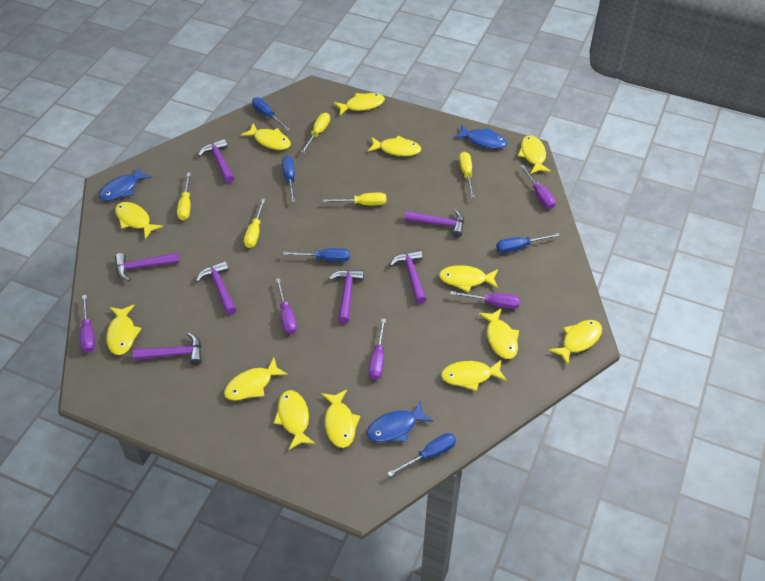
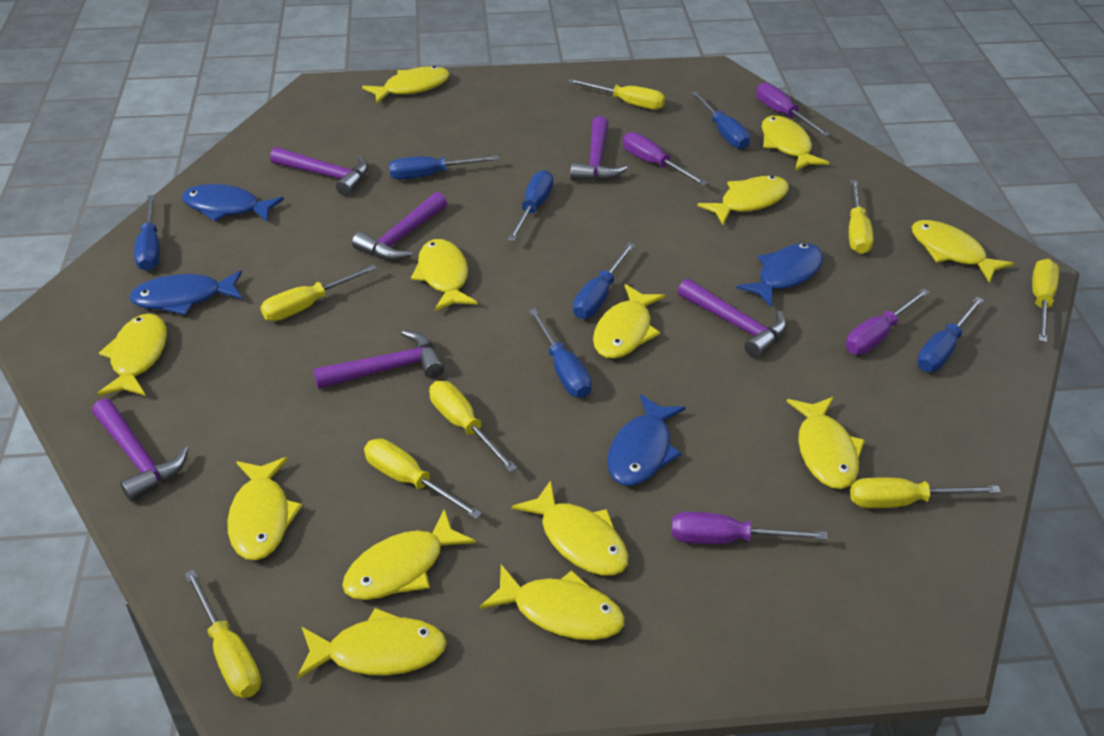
blue fish: 3 -> 4
blue screwdriver: 5 -> 7
purple hammer: 7 -> 6
purple screwdriver: 5 -> 4
yellow screwdriver: 5 -> 8

